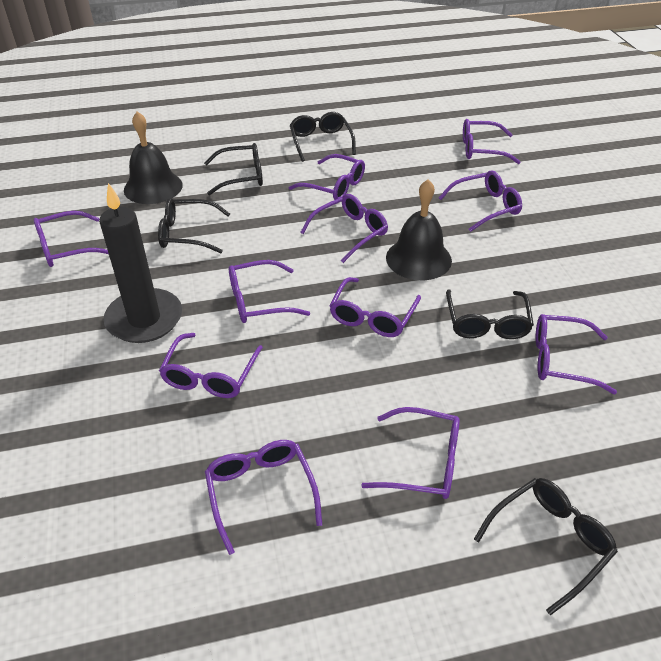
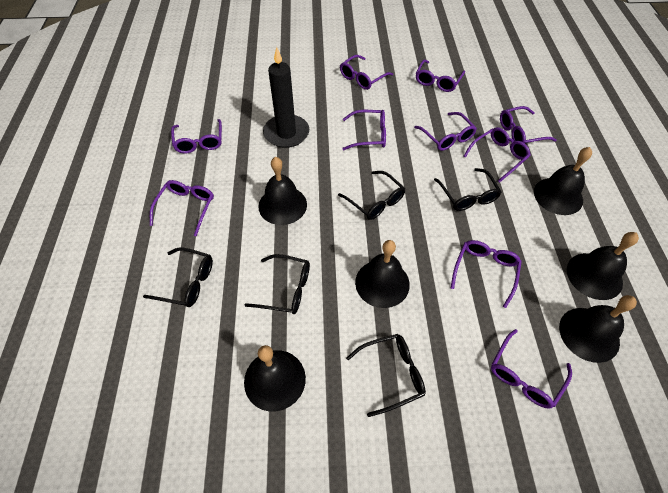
black bell: 2 -> 6
purple glasses: 11 -> 10

